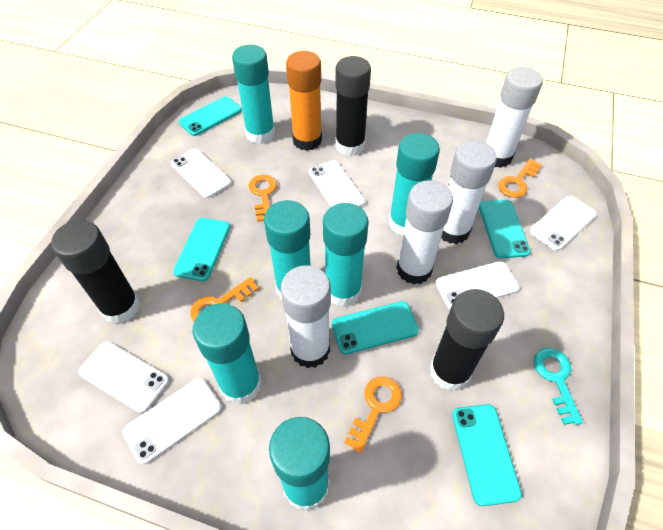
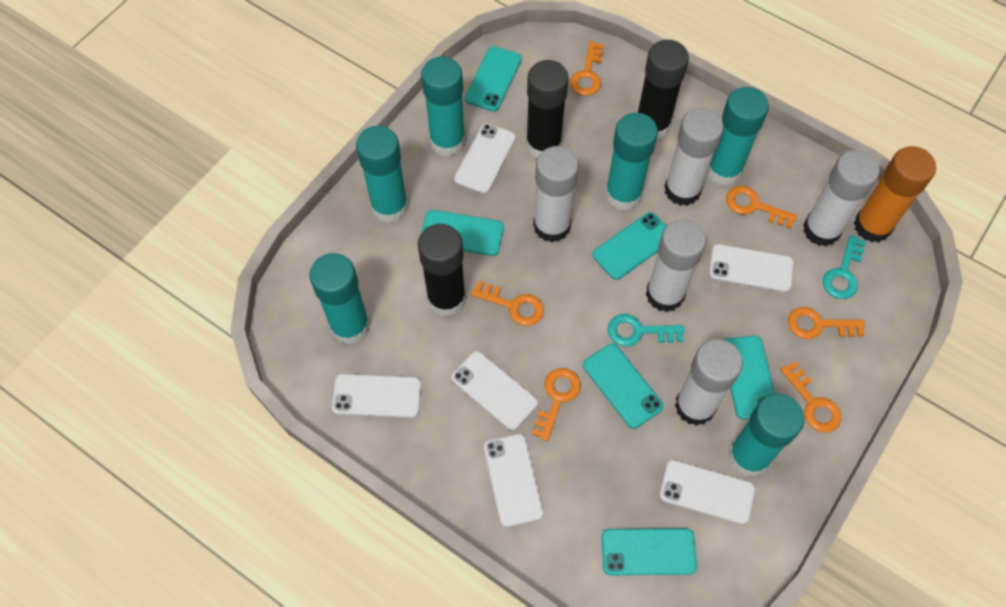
orange key: 4 -> 6
turquoise key: 1 -> 2
turquoise phone: 5 -> 6
white glue stick: 4 -> 5

